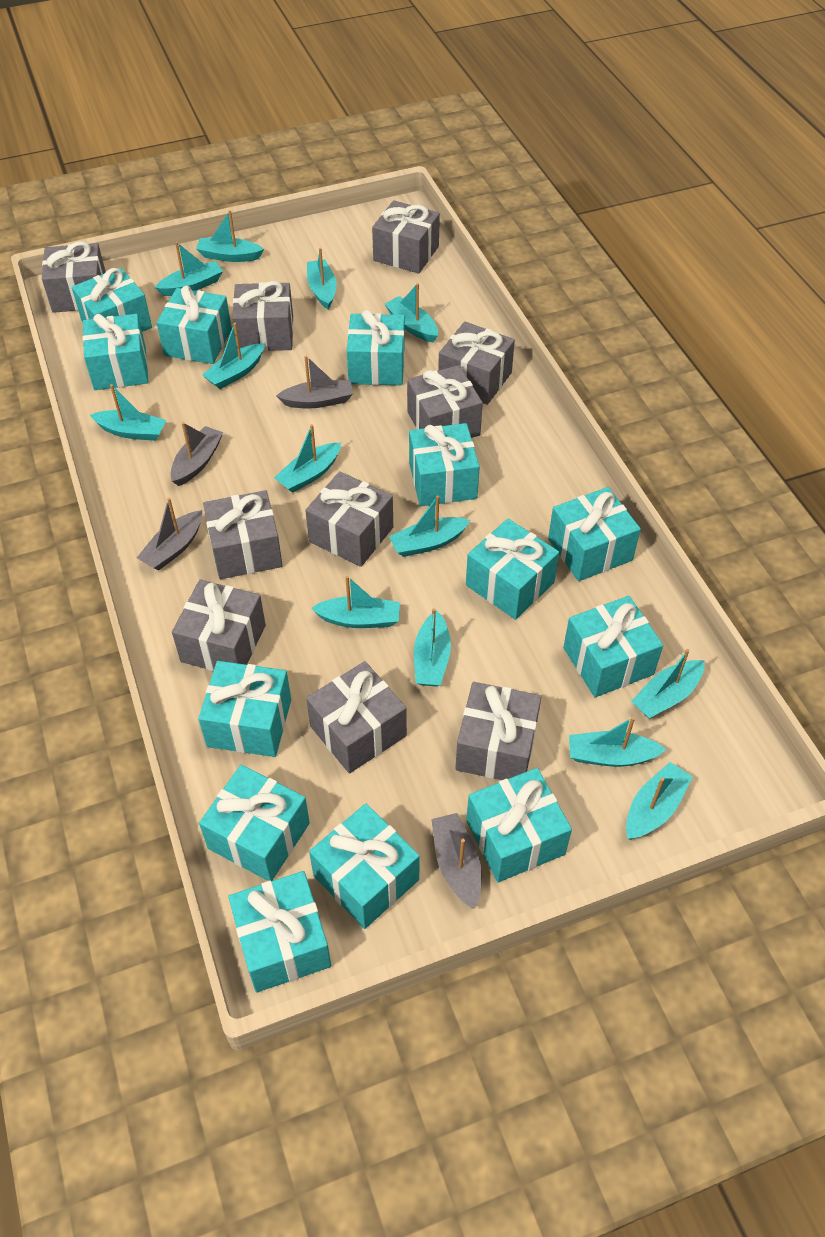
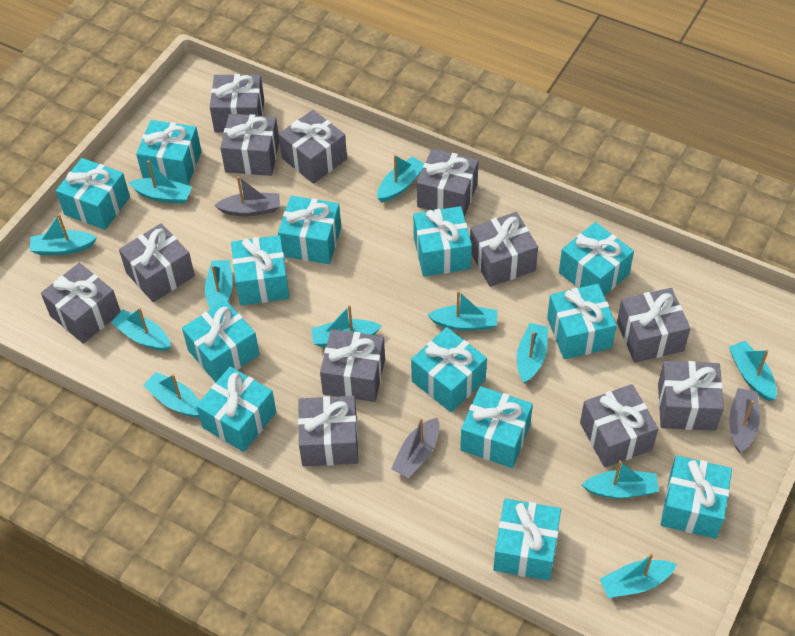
grey boat: 4 -> 3
grey gift: 10 -> 12
turquoise boat: 13 -> 12

